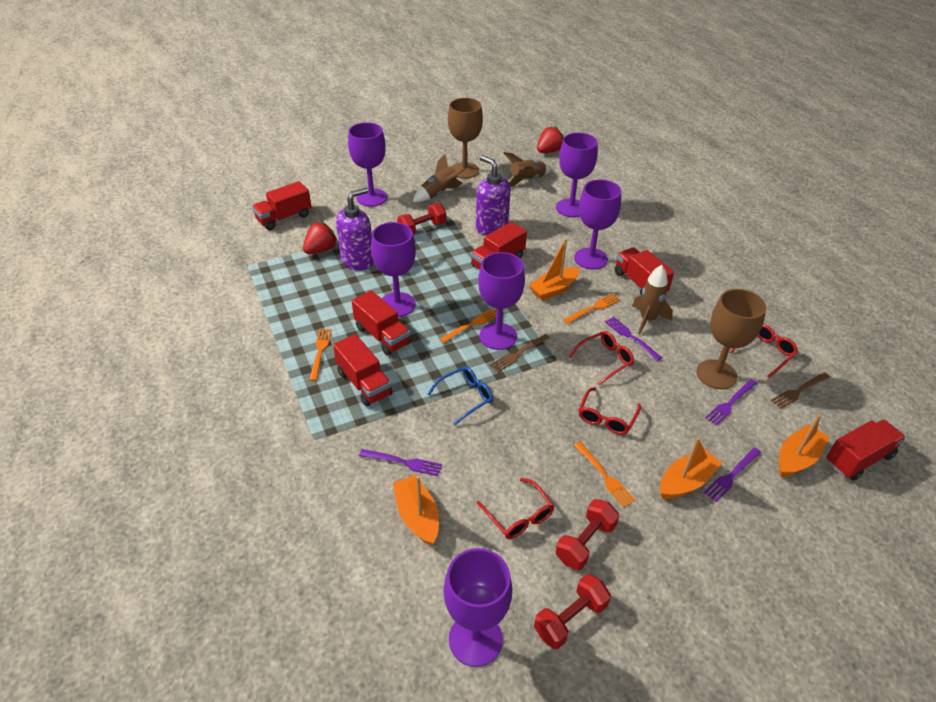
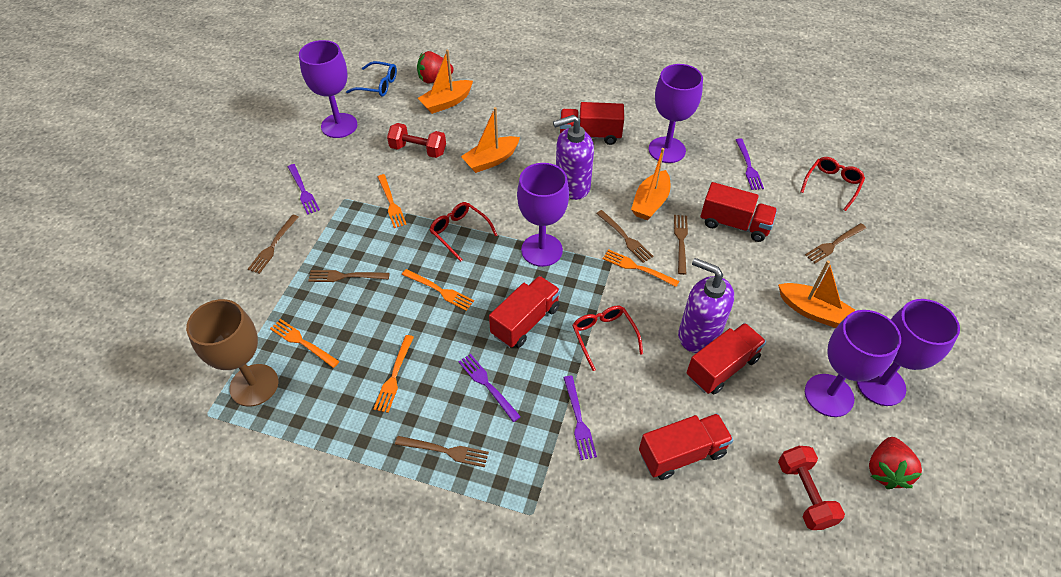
brown fork: 2 -> 6
brown goblet: 2 -> 1
brown rocket: 3 -> 0
orange fork: 4 -> 5
purple goblet: 6 -> 5
red dumbbell: 3 -> 2
red glasses: 4 -> 3
red truck: 6 -> 5

